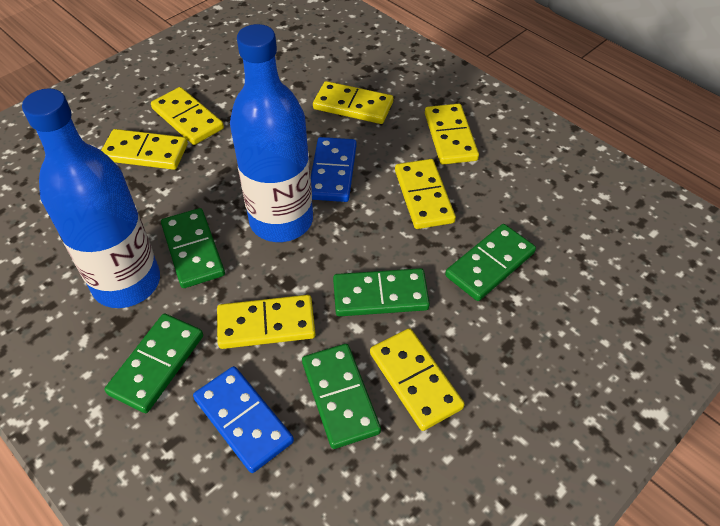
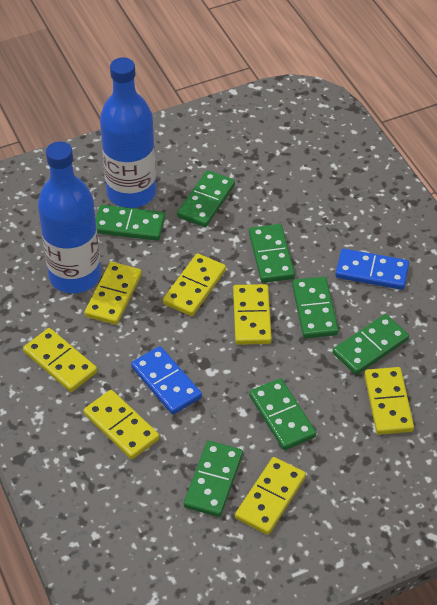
green domino: 5 -> 7

